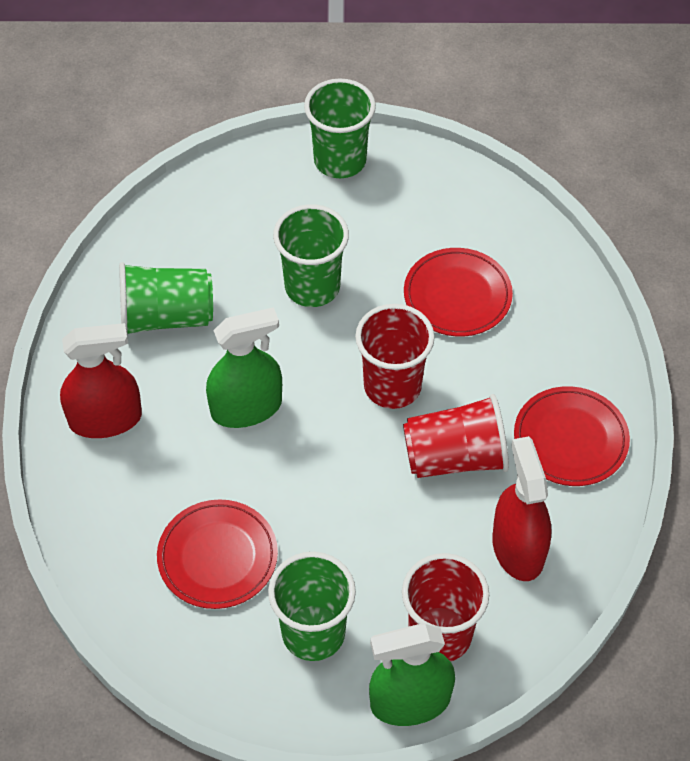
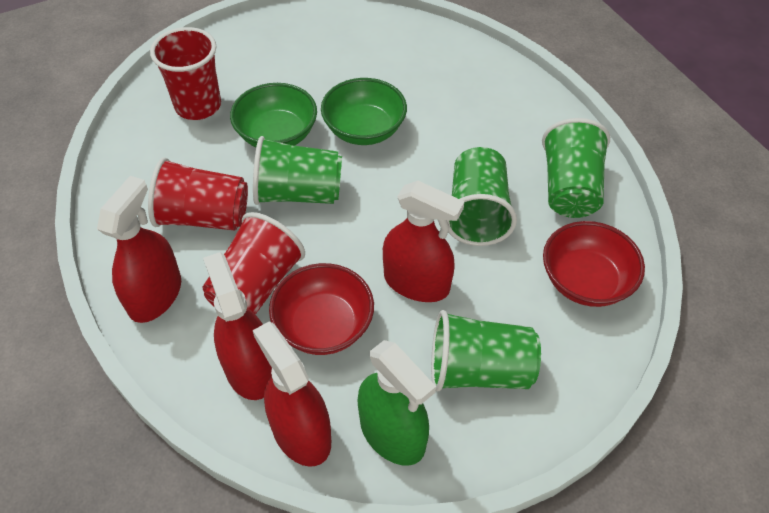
green bowl: 0 -> 2
green spray bottle: 2 -> 1
red bowl: 0 -> 2
red plate: 3 -> 0
red spray bottle: 2 -> 4

